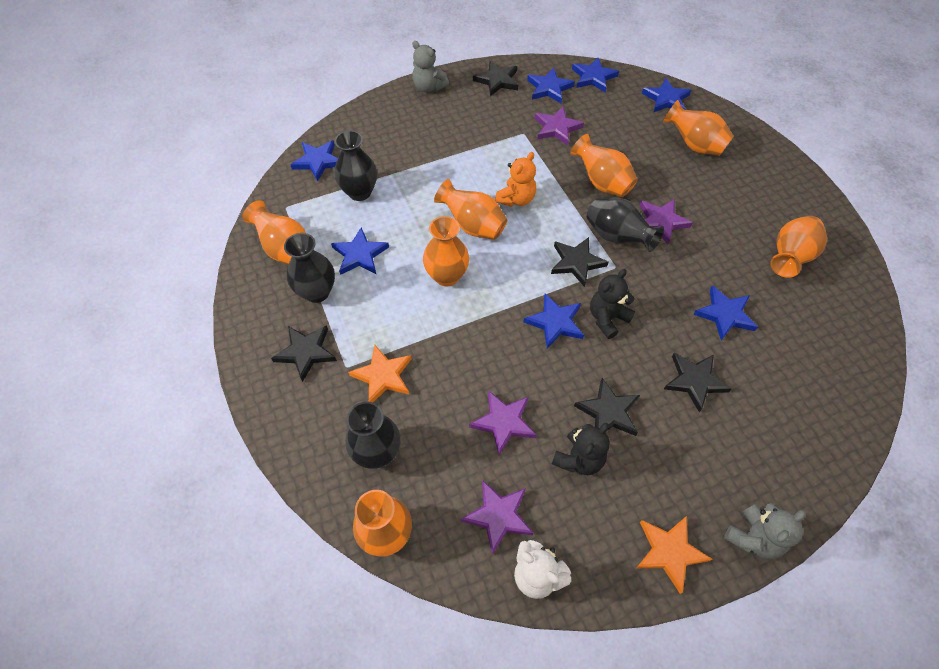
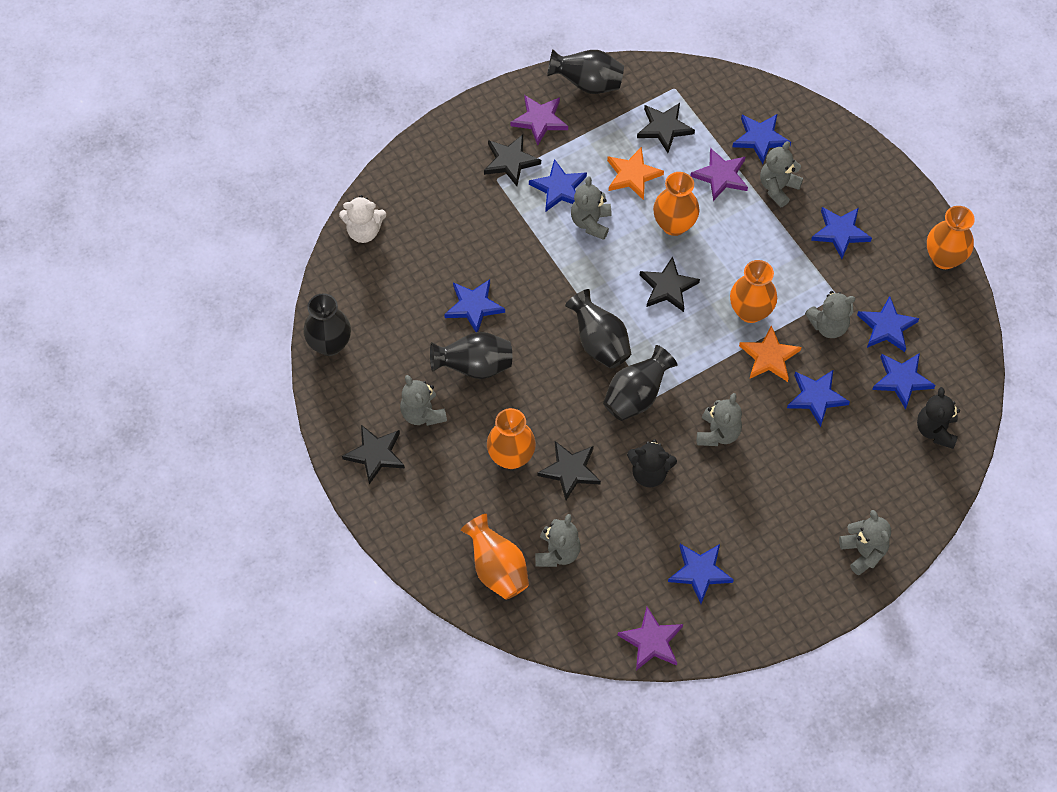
black vase: 4 -> 5
blue star: 7 -> 8
grey teddy bear: 2 -> 7
orange teddy bear: 1 -> 0
orange vase: 7 -> 5
purple star: 4 -> 3

